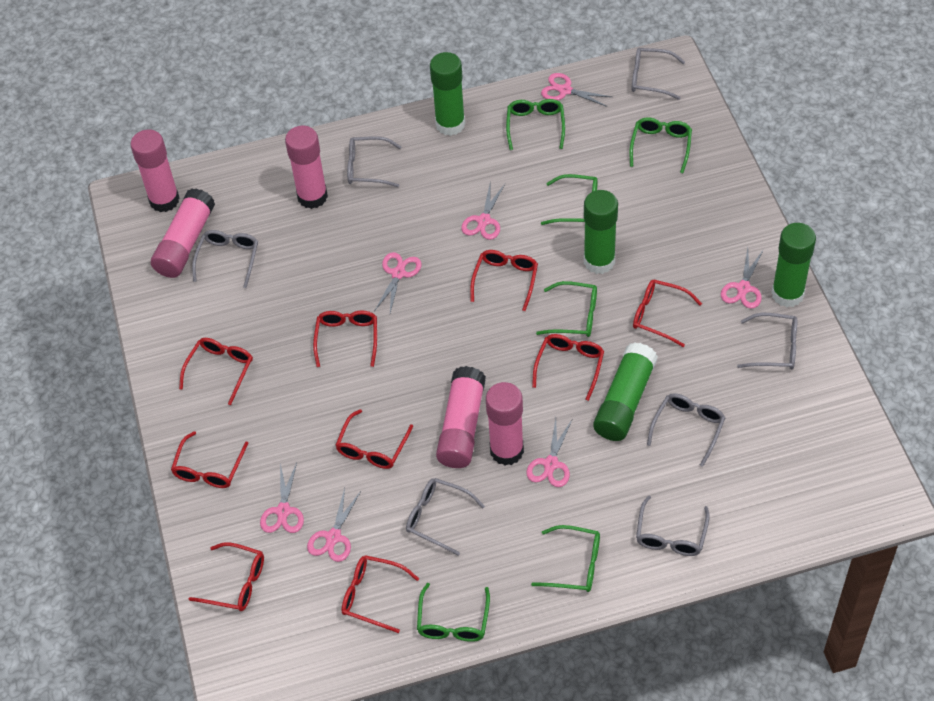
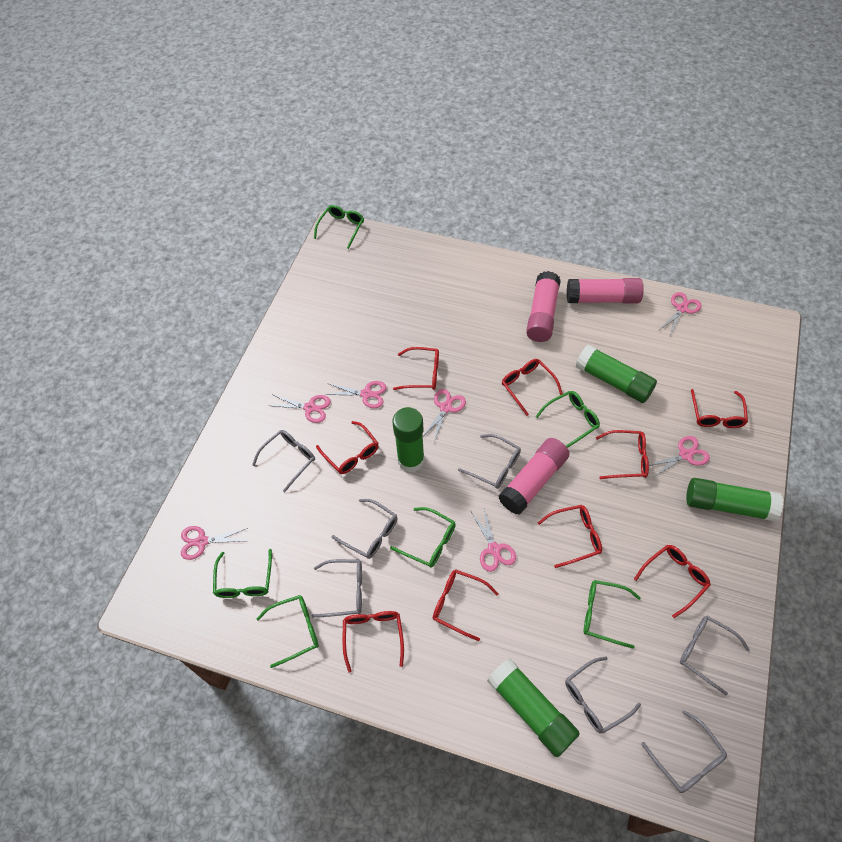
pink glue stick: 5 -> 3

